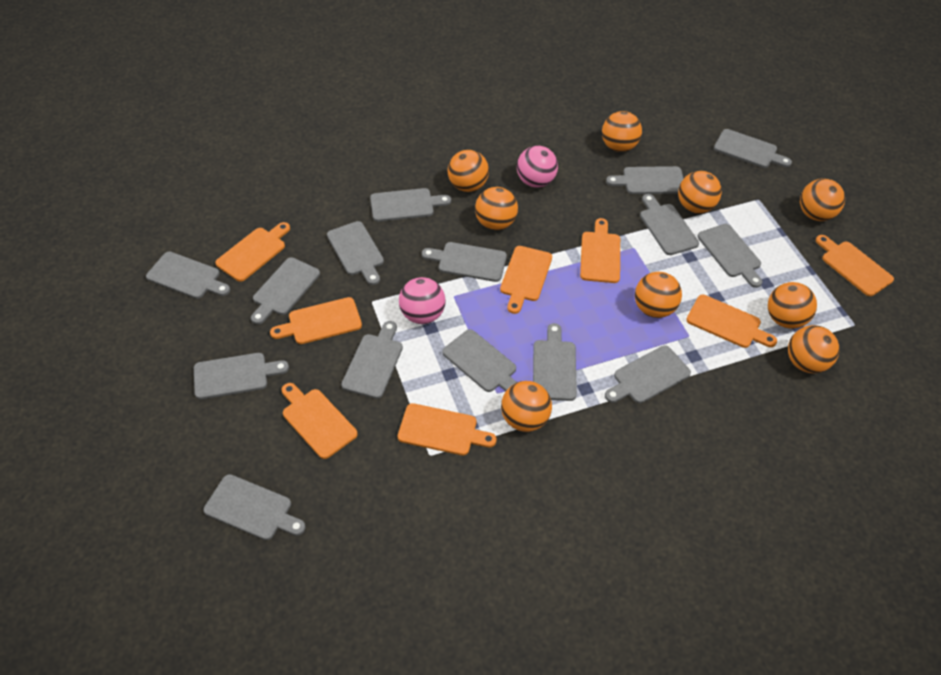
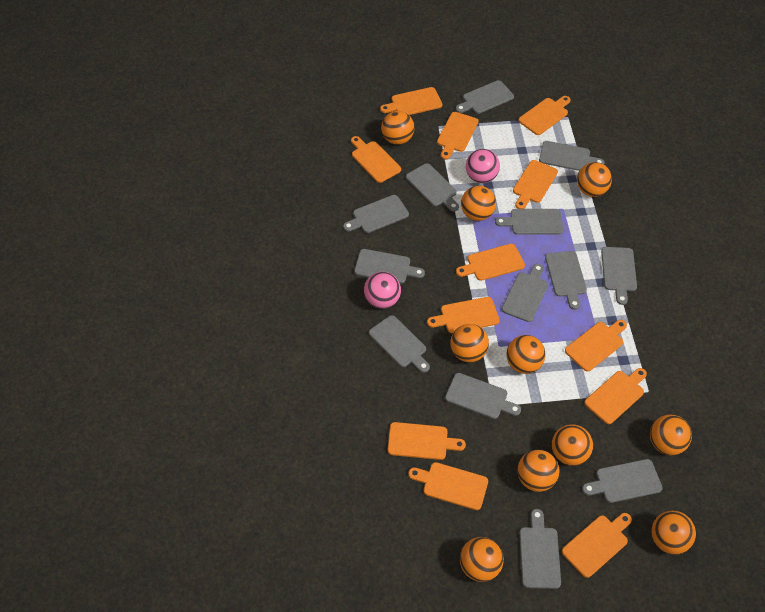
grey cutting board: 15 -> 13
orange ball: 9 -> 10
orange cutting board: 8 -> 12

